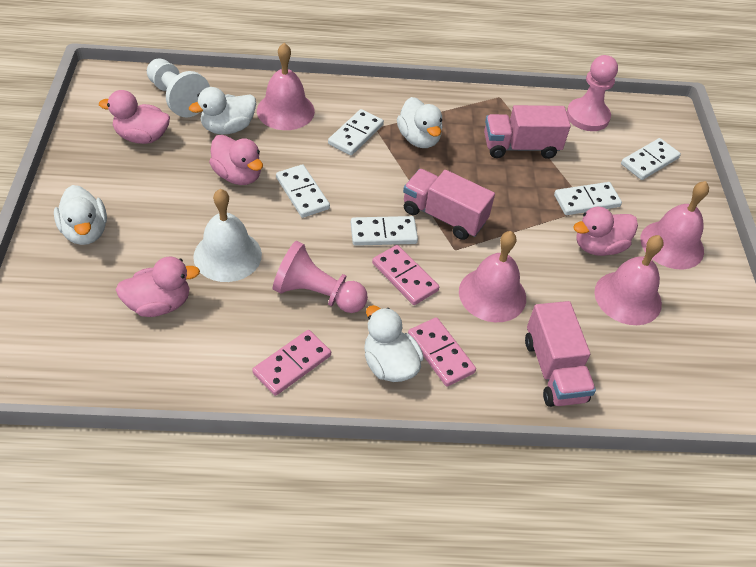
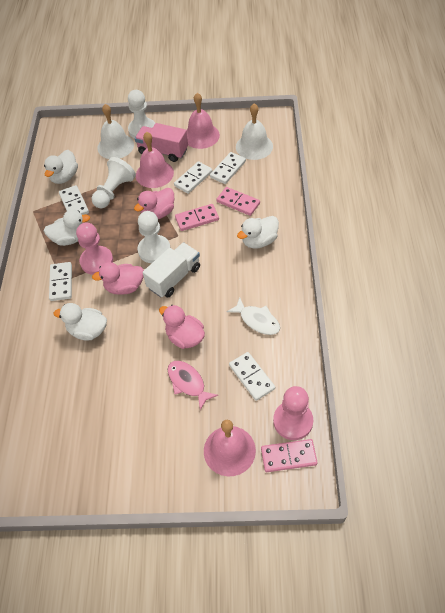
pink bell: 4 -> 3
pink duck: 4 -> 3
pink fish: 0 -> 1
pink truck: 3 -> 1
white bell: 1 -> 2
white fish: 0 -> 1
white pawn: 1 -> 3
white truck: 0 -> 1

